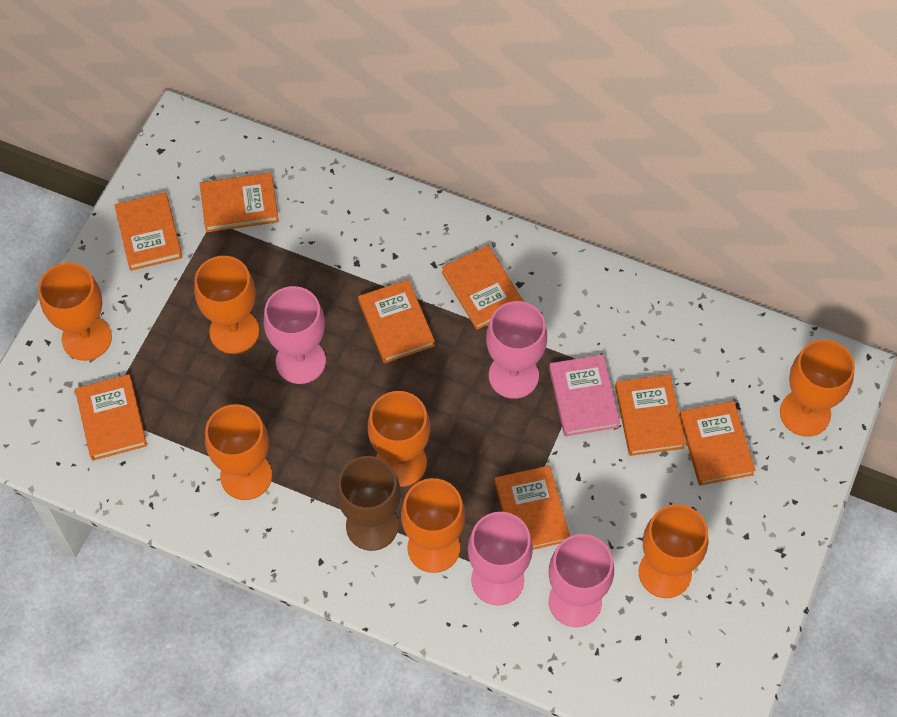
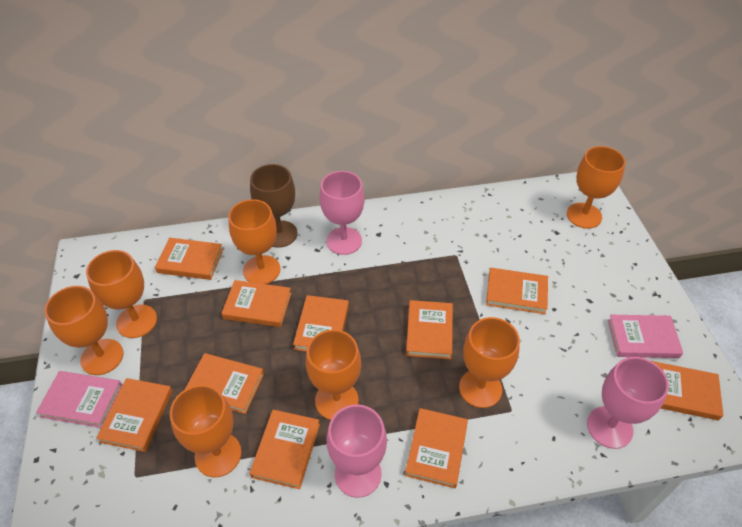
orange book: 8 -> 10
pink book: 1 -> 2
pink goblet: 4 -> 3

